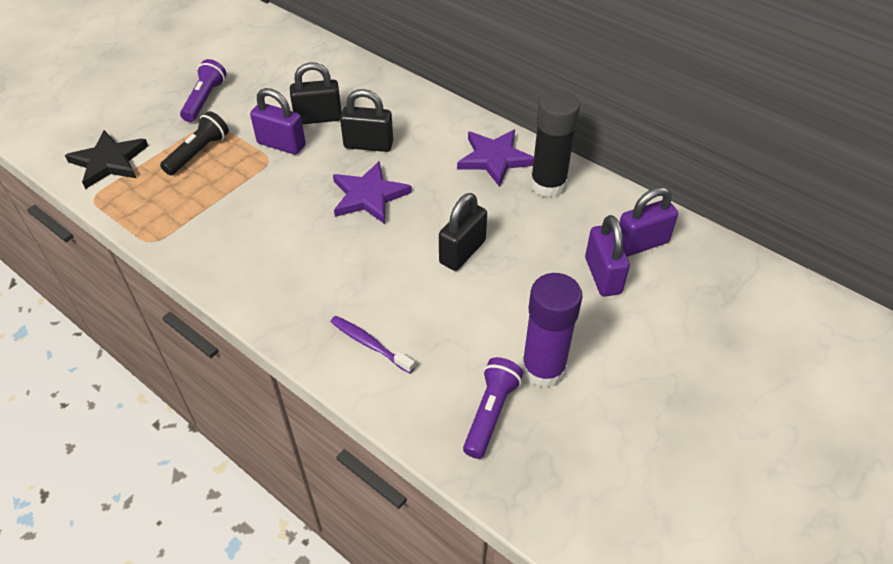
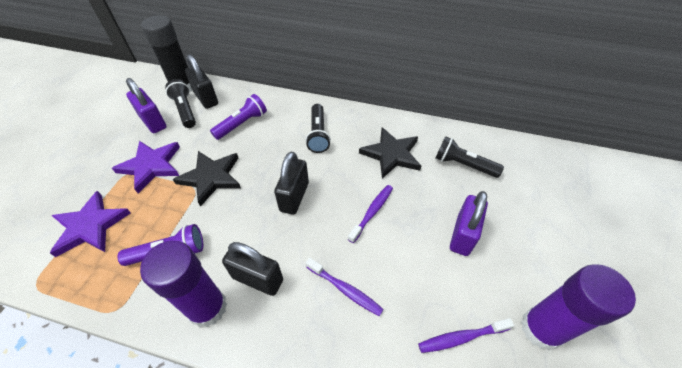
black flashlight: 1 -> 3
black star: 1 -> 2
purple glue stick: 1 -> 2
purple padlock: 3 -> 2
purple toothbrush: 1 -> 3

